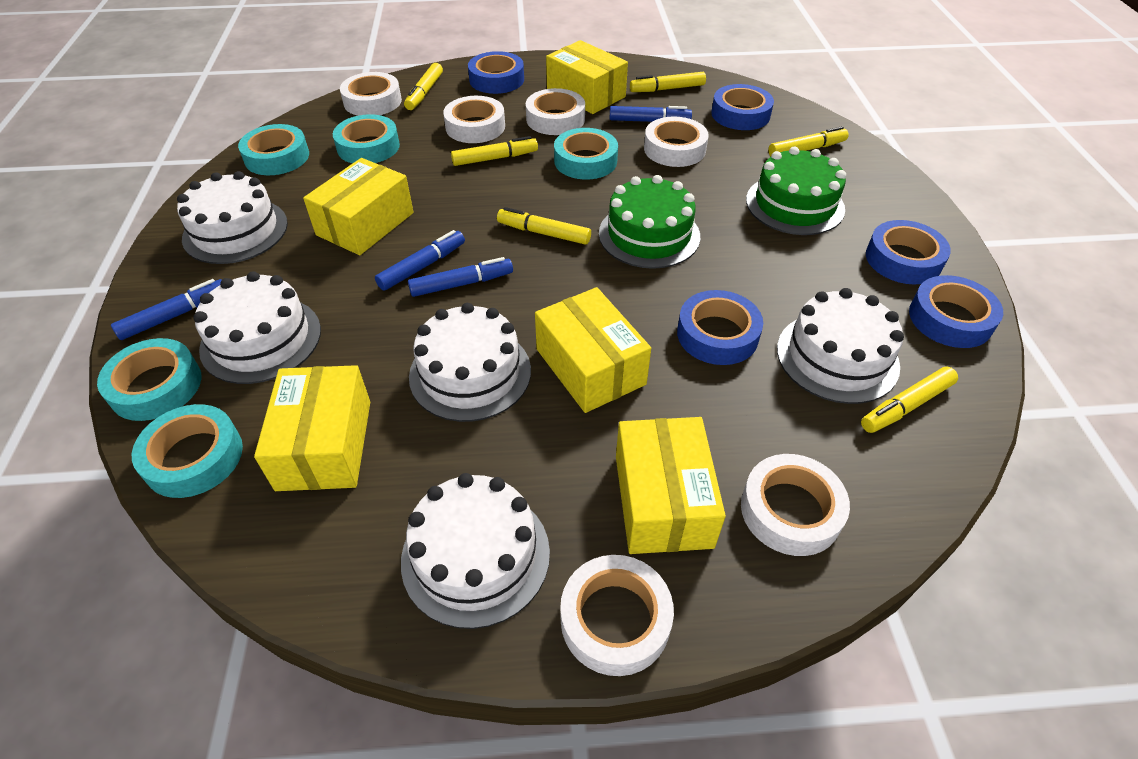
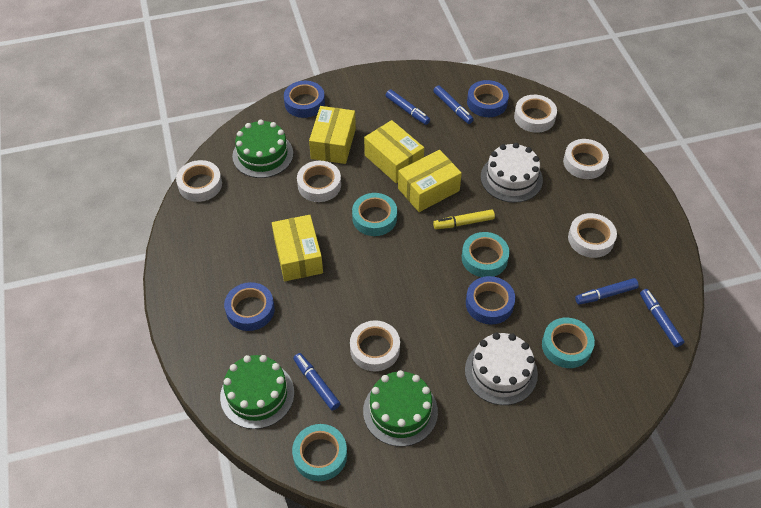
blue marker: 4 -> 5
blue tape: 5 -> 4
green cake: 2 -> 3
turquoise tape: 5 -> 4
white cake: 5 -> 2
yellow box: 5 -> 4
yellow marker: 6 -> 1

